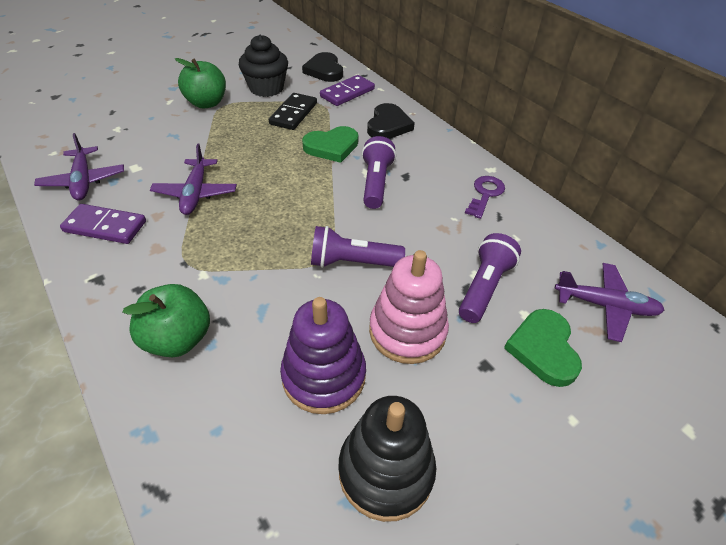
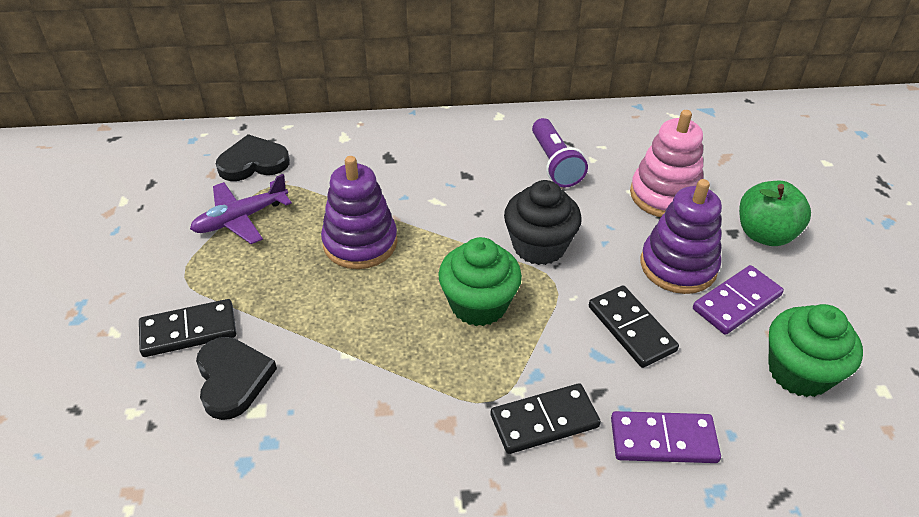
black domino: 1 -> 3
black stacking toy: 1 -> 0
green apple: 2 -> 1
green cupcake: 0 -> 2
green heart: 2 -> 0
purple flashlight: 3 -> 1
purple key: 1 -> 0
purple plane: 3 -> 1
purple stacking toy: 1 -> 2

